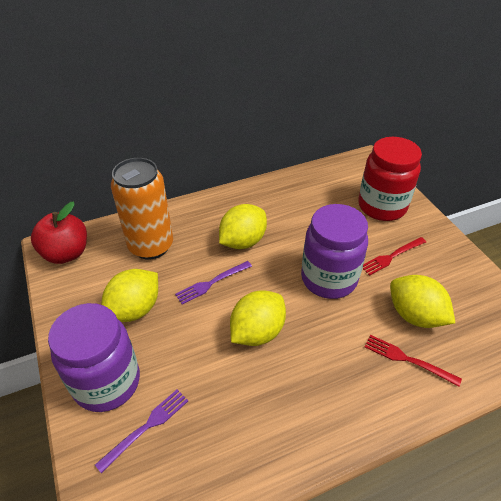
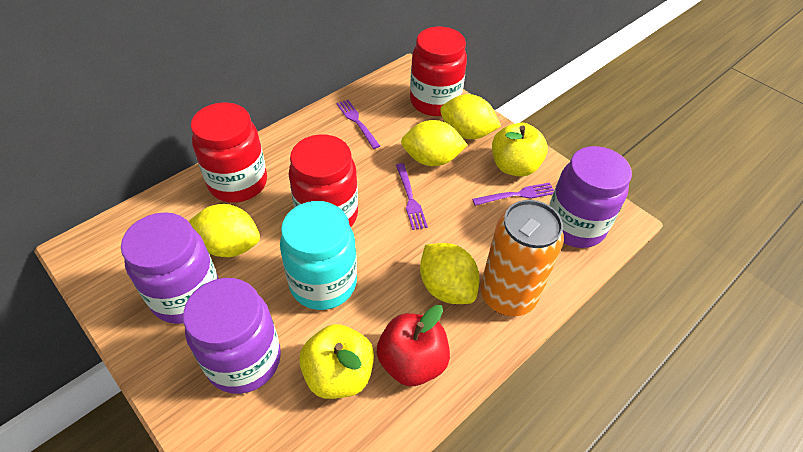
purple fork: 2 -> 3
purple jar: 2 -> 3
red fork: 2 -> 0
red jar: 1 -> 3
turquoise jar: 0 -> 1
yellow apple: 0 -> 2

